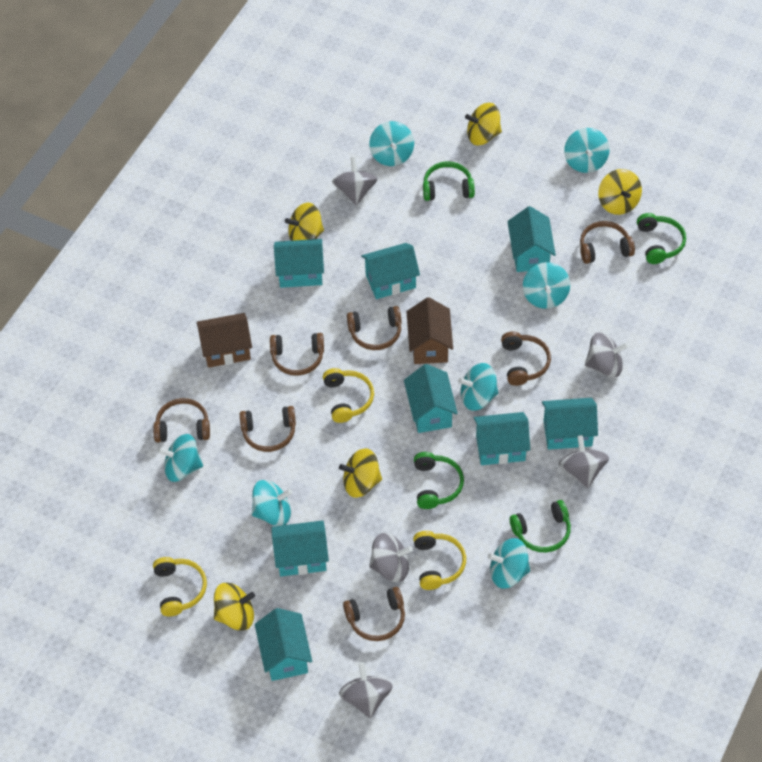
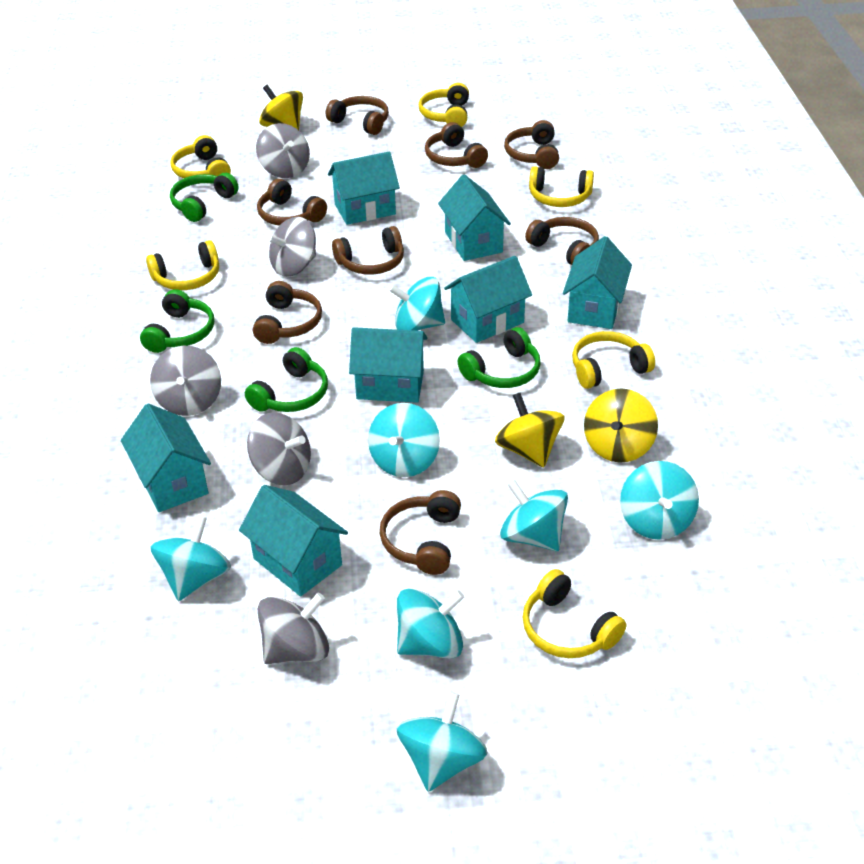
brown headphones: 7 -> 8
brown house: 2 -> 0
turquoise house: 8 -> 7
yellow headphones: 3 -> 6
yellow spinning top: 5 -> 3

